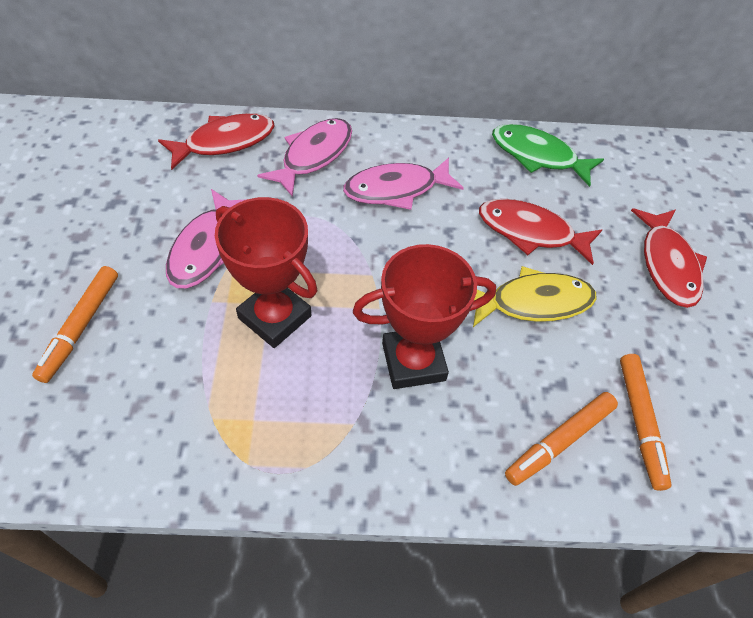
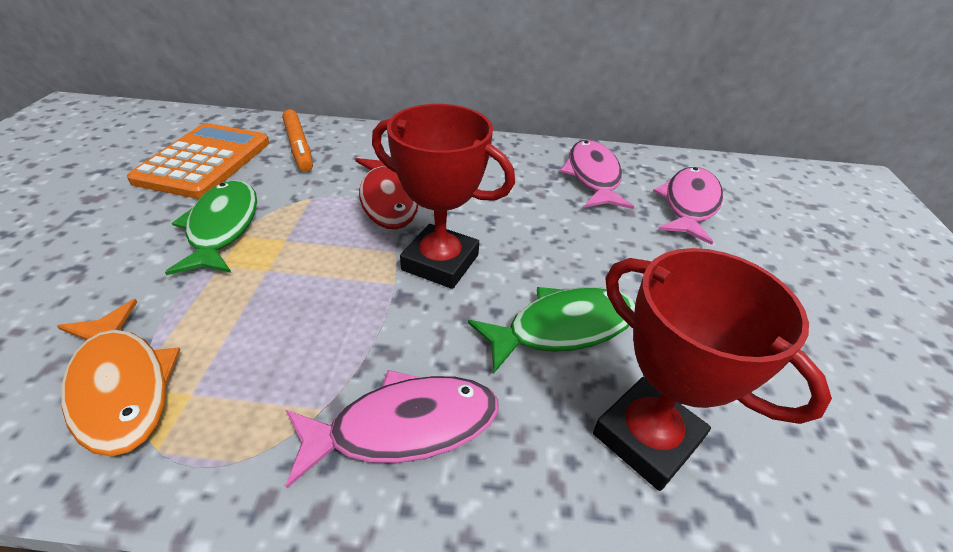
green fish: 1 -> 2
orange calculator: 0 -> 1
orange fish: 0 -> 1
orange marker: 3 -> 1
red fish: 3 -> 1
yellow fish: 1 -> 0

